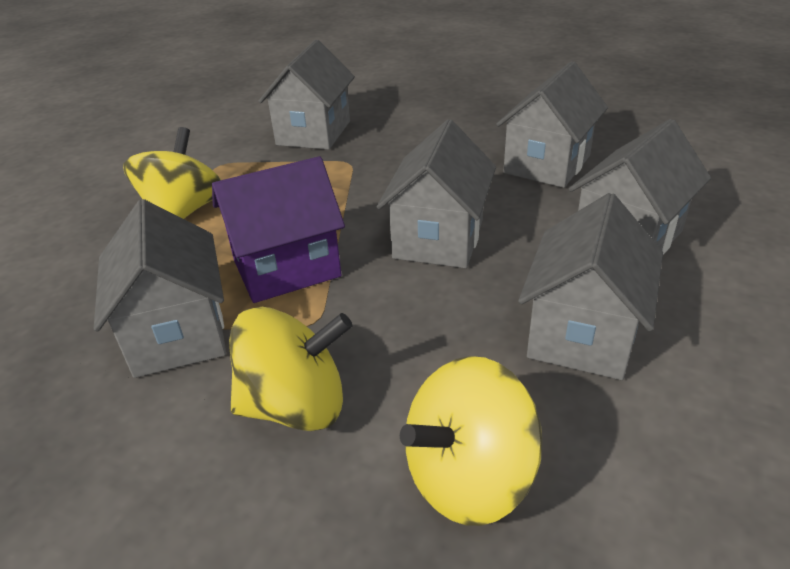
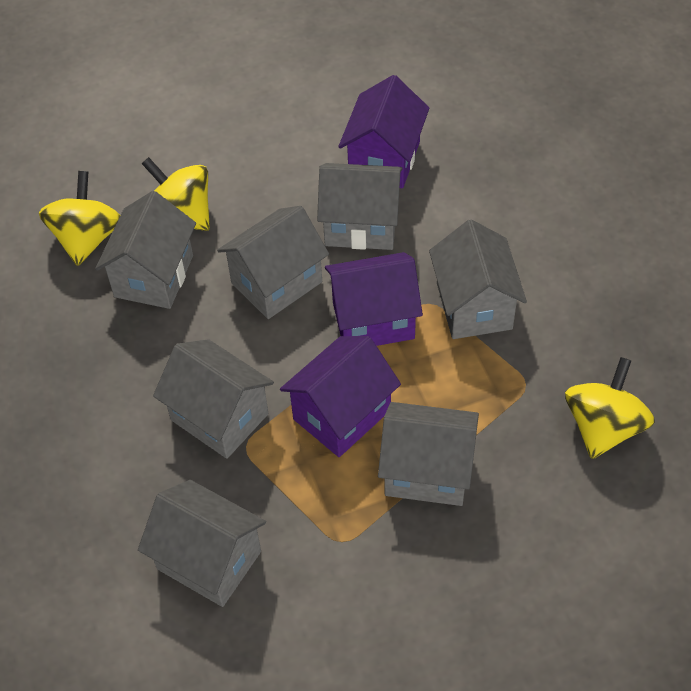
grey house: 6 -> 7
purple house: 1 -> 3

